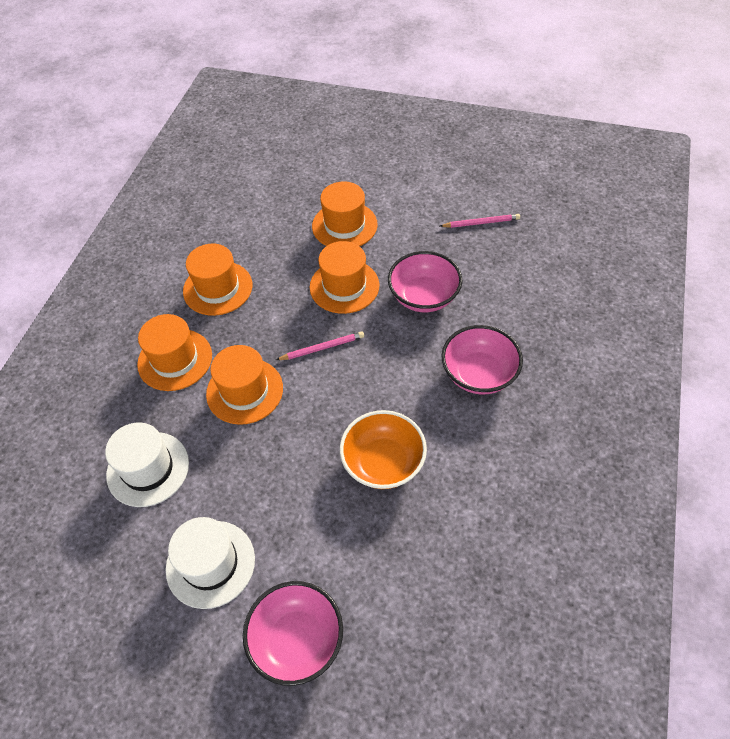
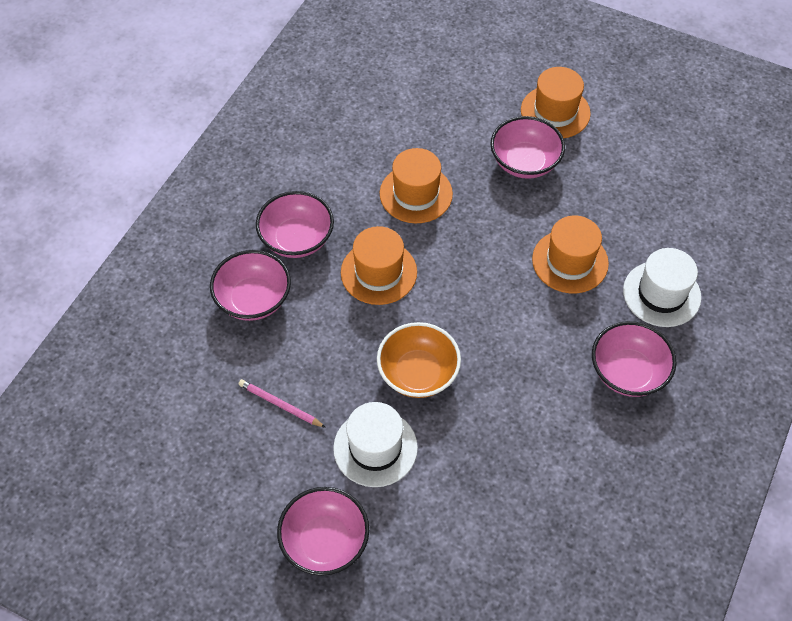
orange hat: 5 -> 4
pink bowl: 3 -> 5
pink pencil: 2 -> 1

